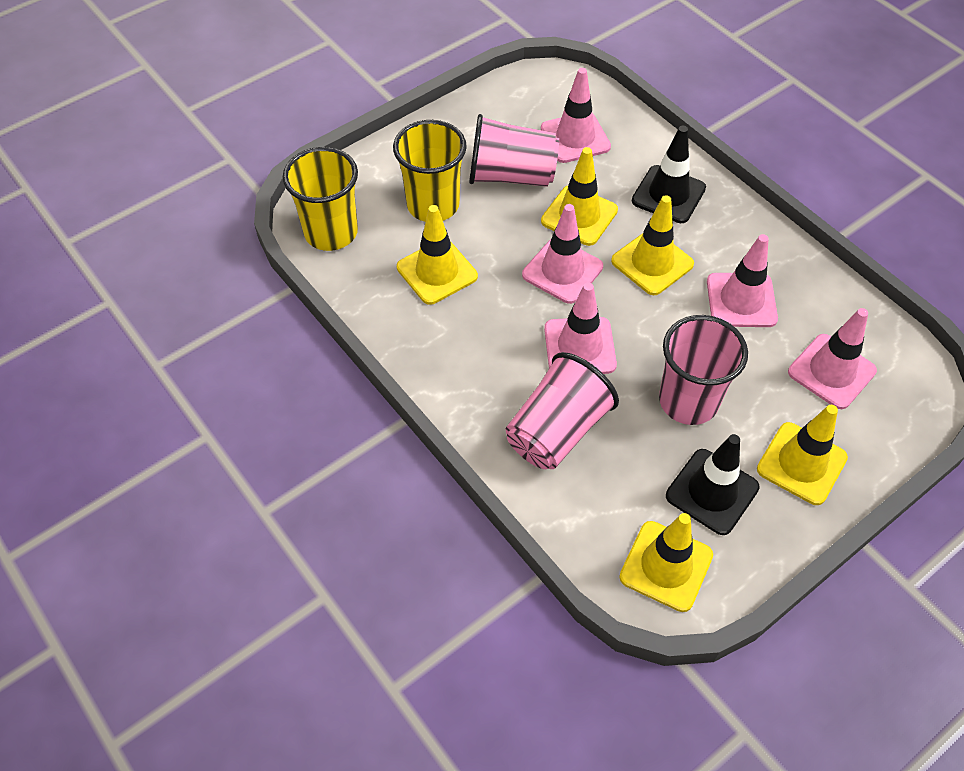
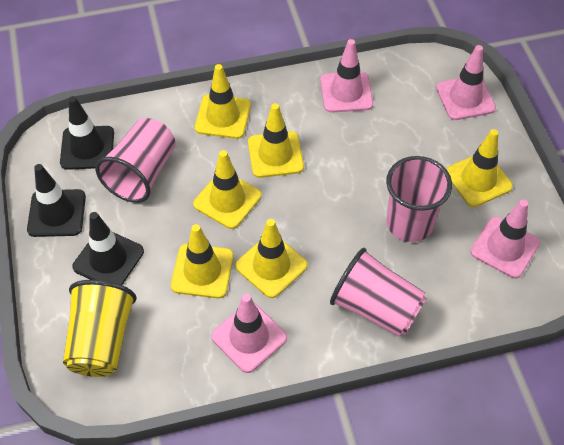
black traffic cone: 2 -> 3
pink traffic cone: 5 -> 4
yellow cup: 2 -> 1
yellow traffic cone: 5 -> 6

